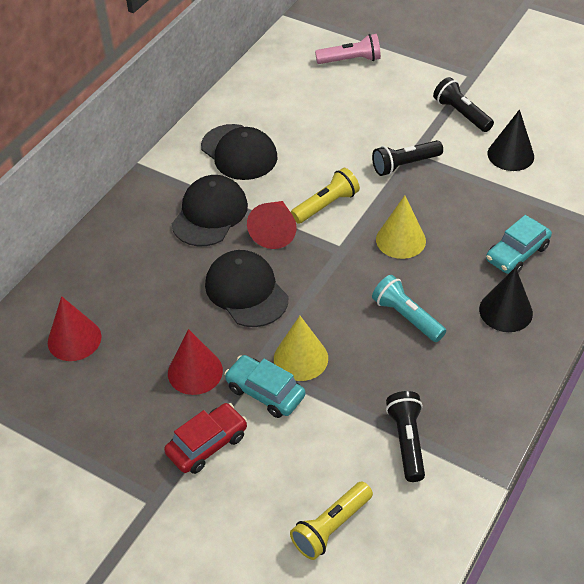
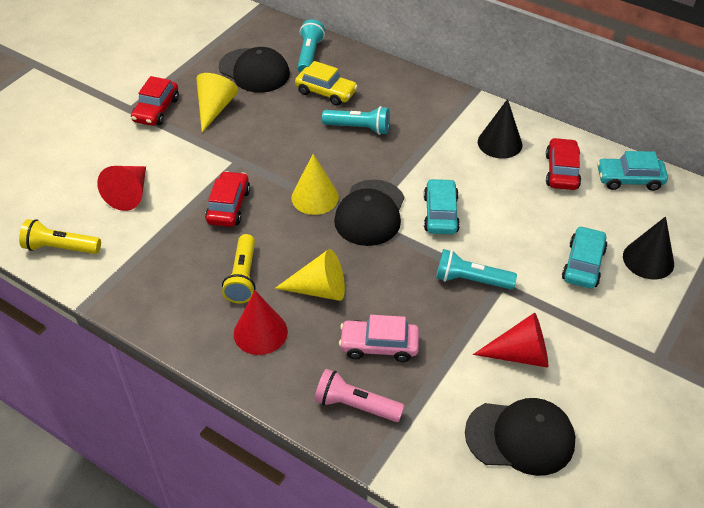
black flashlight: 3 -> 0
pink car: 0 -> 1
red car: 1 -> 3
turquoise car: 2 -> 3
turquoise flashlight: 1 -> 3
yellow car: 0 -> 1
yellow cone: 2 -> 3

